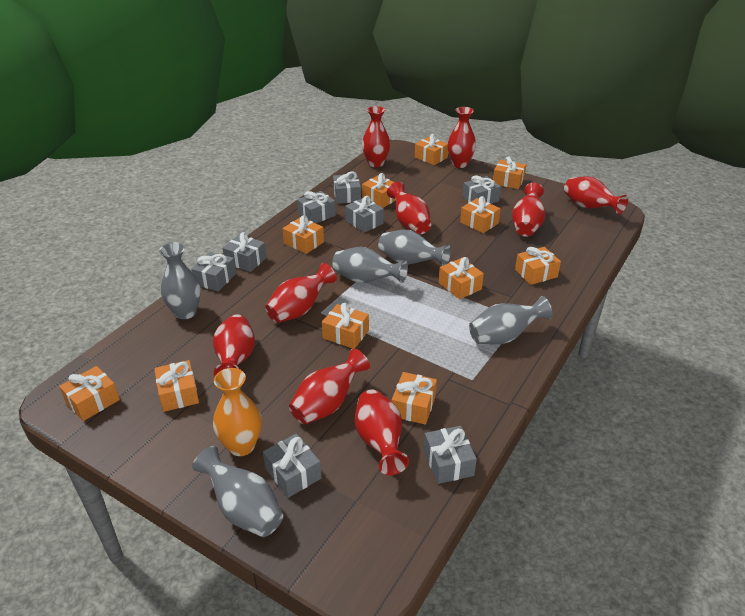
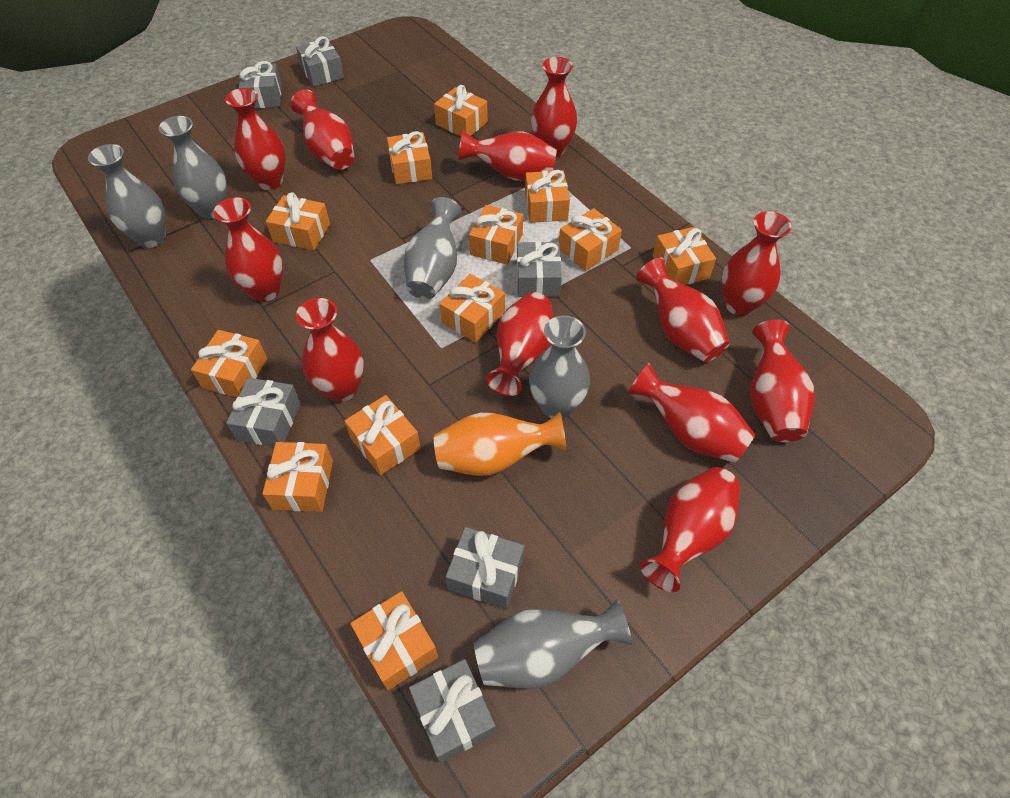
grey gift: 8 -> 6
orange gift: 11 -> 12
red vase: 9 -> 12

